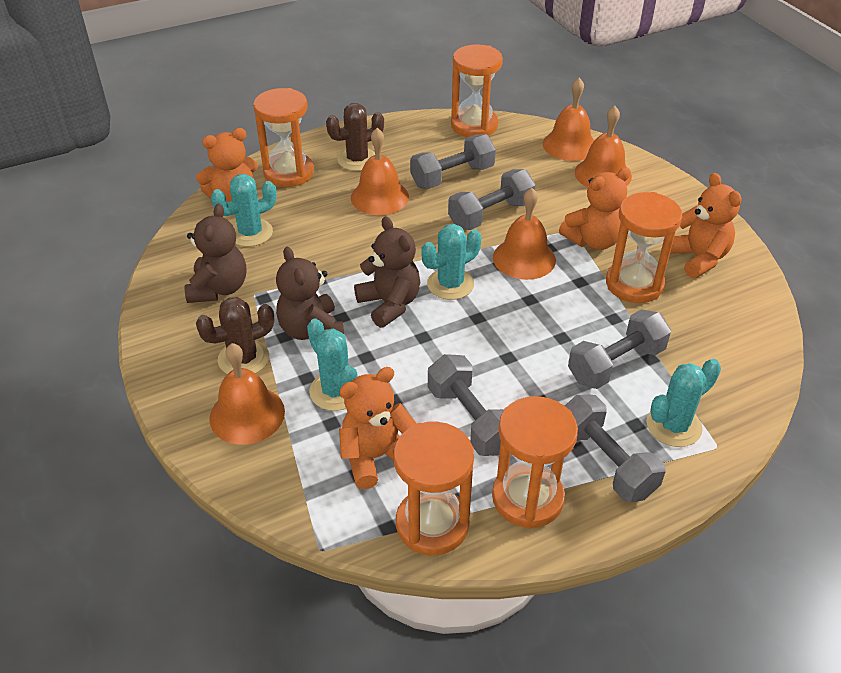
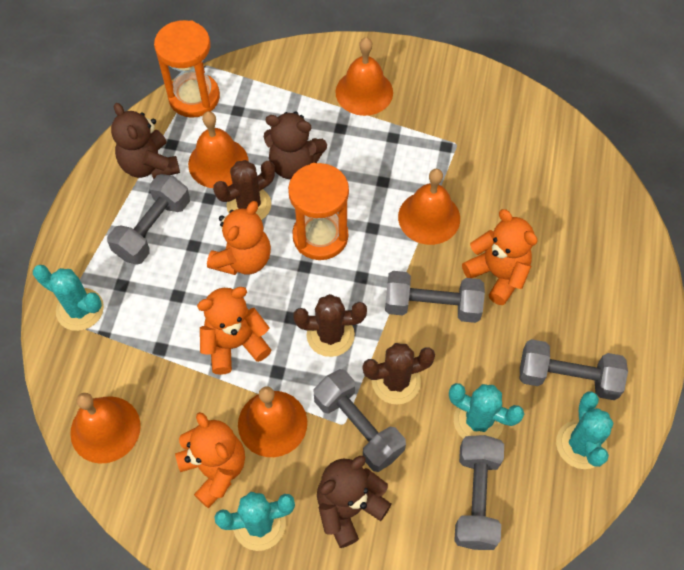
brown cactus: 2 -> 3
orange hourglass: 5 -> 2

